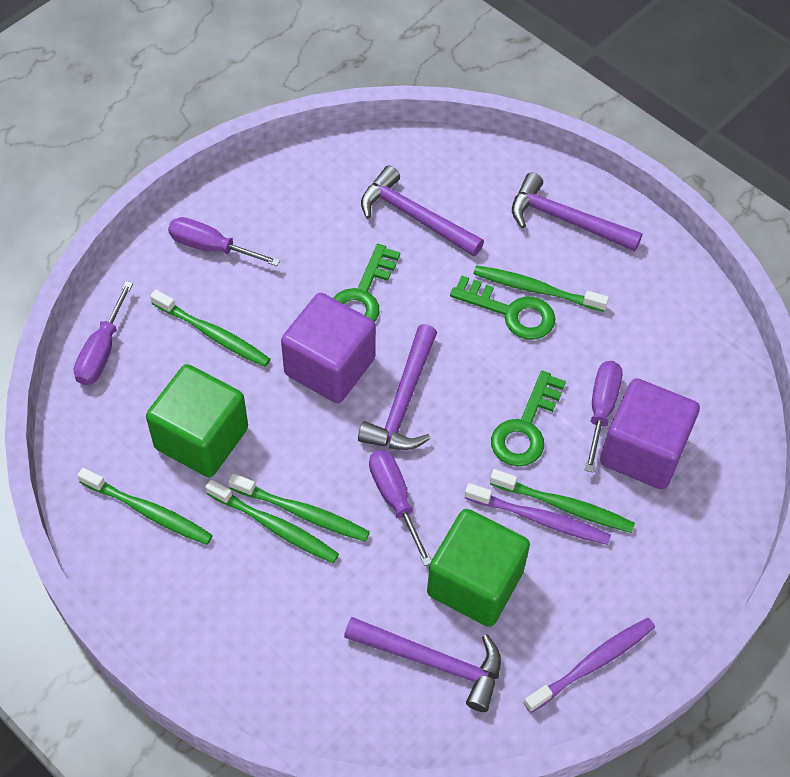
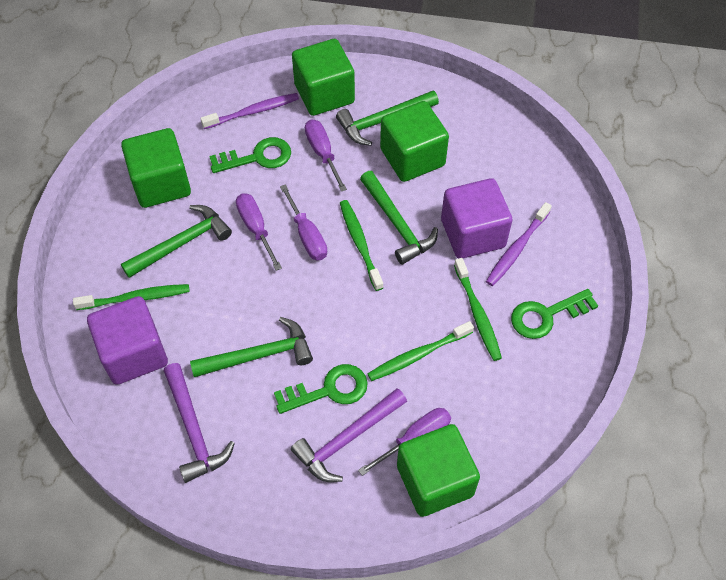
green cube: 2 -> 4
green hammer: 0 -> 4
green toothbrush: 6 -> 4
purple hammer: 4 -> 2

